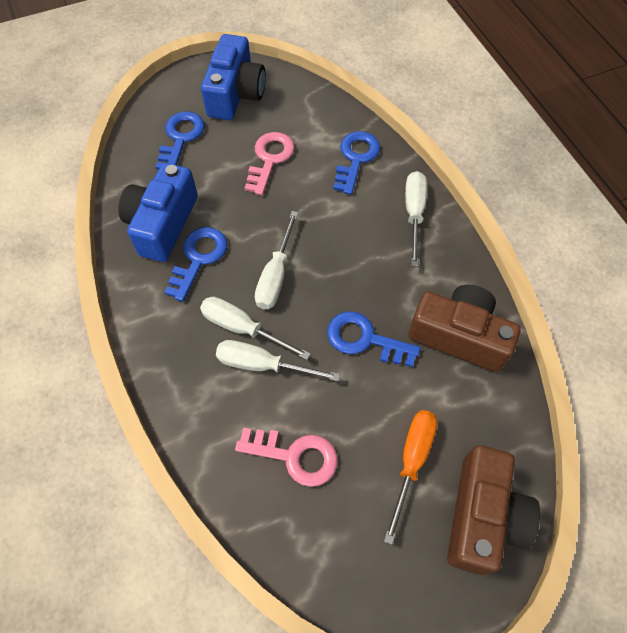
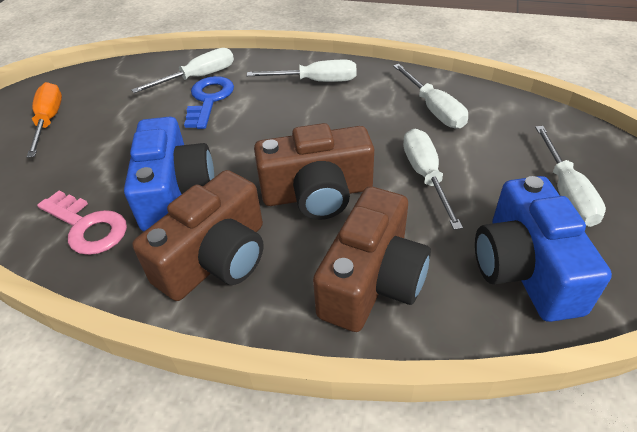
blue key: 4 -> 1
brown camera: 2 -> 3
pink key: 2 -> 1
white screwdriver: 4 -> 5

